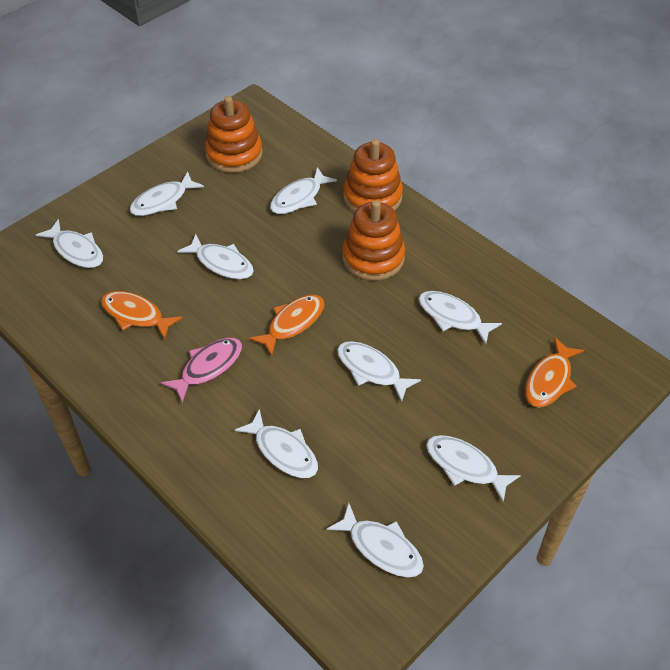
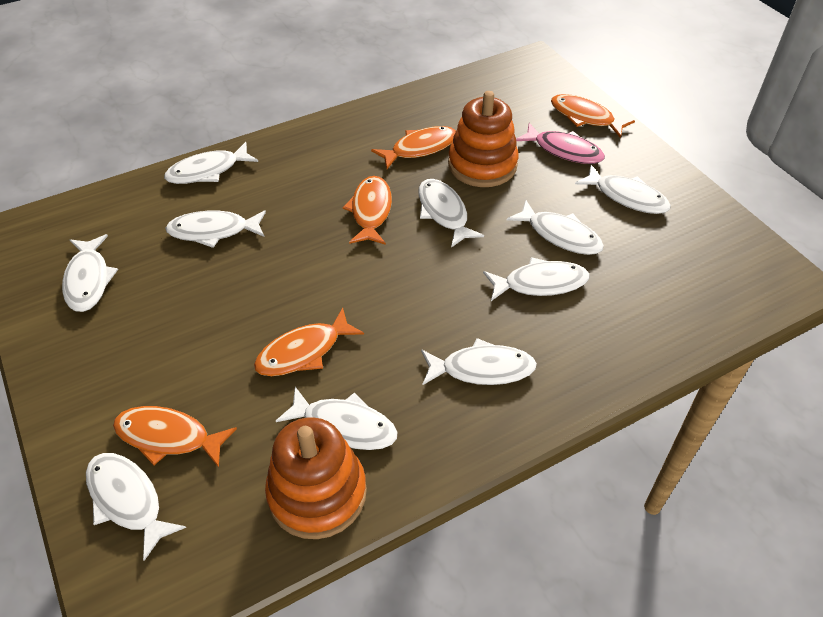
orange fish: 3 -> 5
orange stacking toy: 3 -> 2
white fish: 9 -> 10

